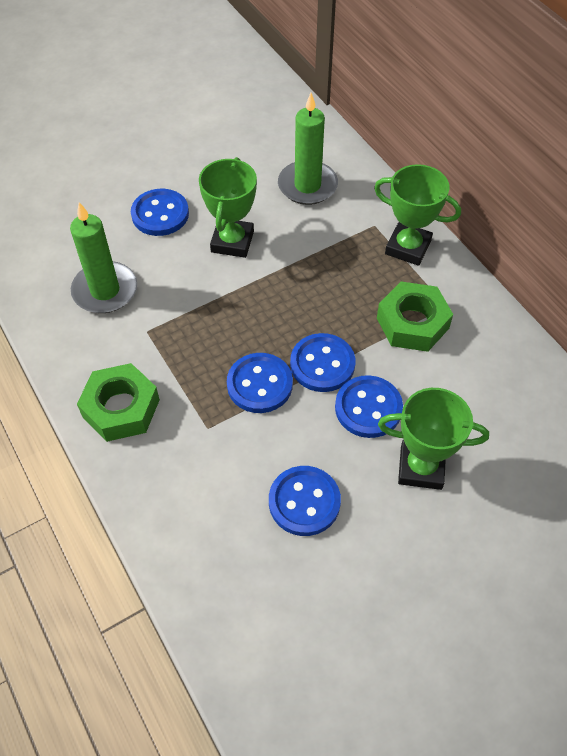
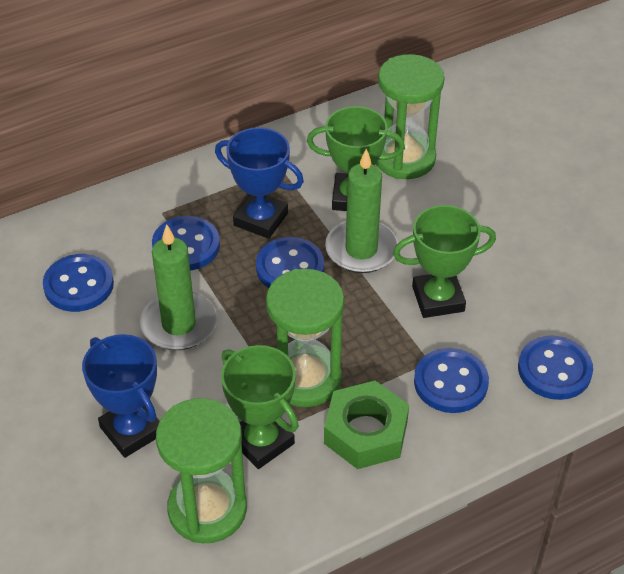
blue trophy: 0 -> 2
green hourglass: 0 -> 3
green nut: 2 -> 1

